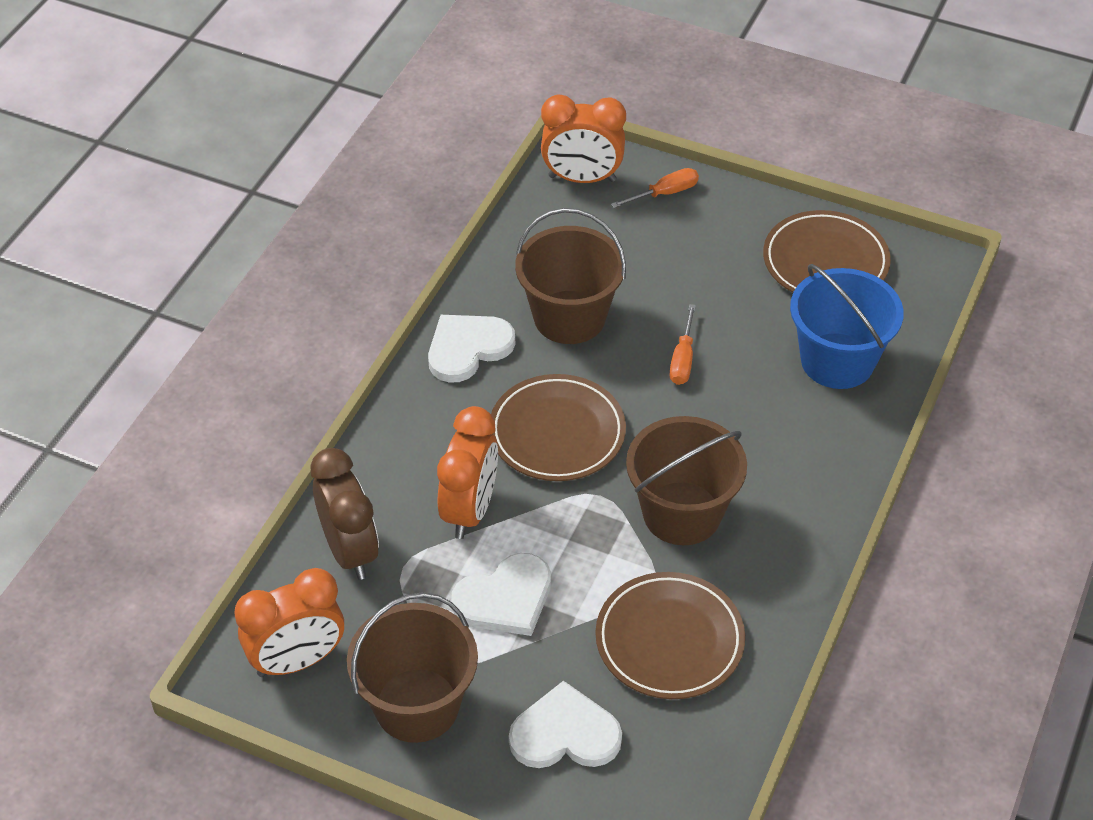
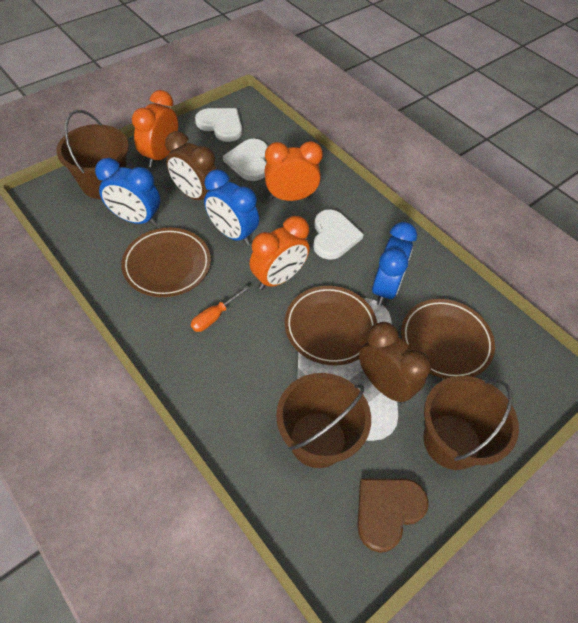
blue bucket: 1 -> 0
blue clock: 0 -> 3
brown clock: 1 -> 2
brown heart: 0 -> 1
orange screwdriver: 2 -> 1

